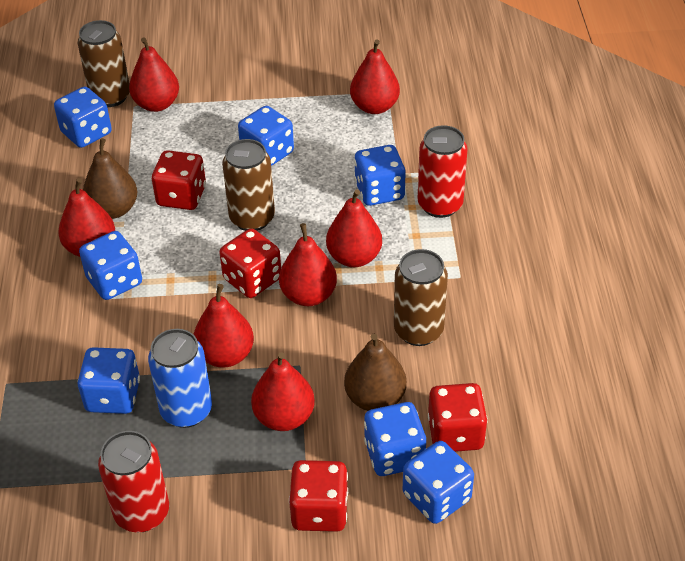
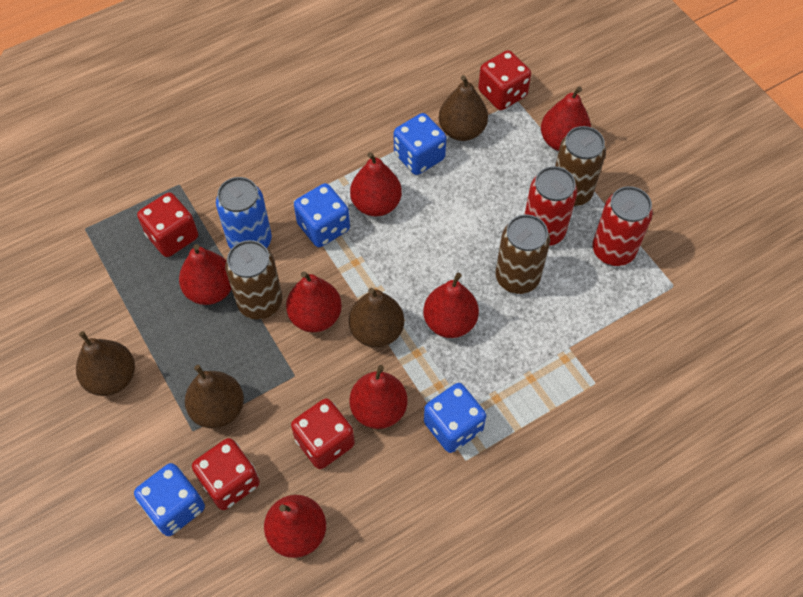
blue dice: 7 -> 4
brown pear: 2 -> 4

